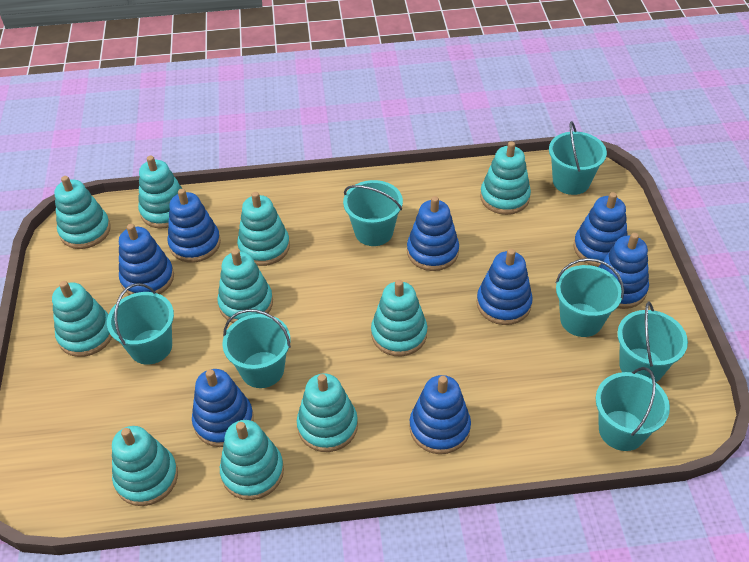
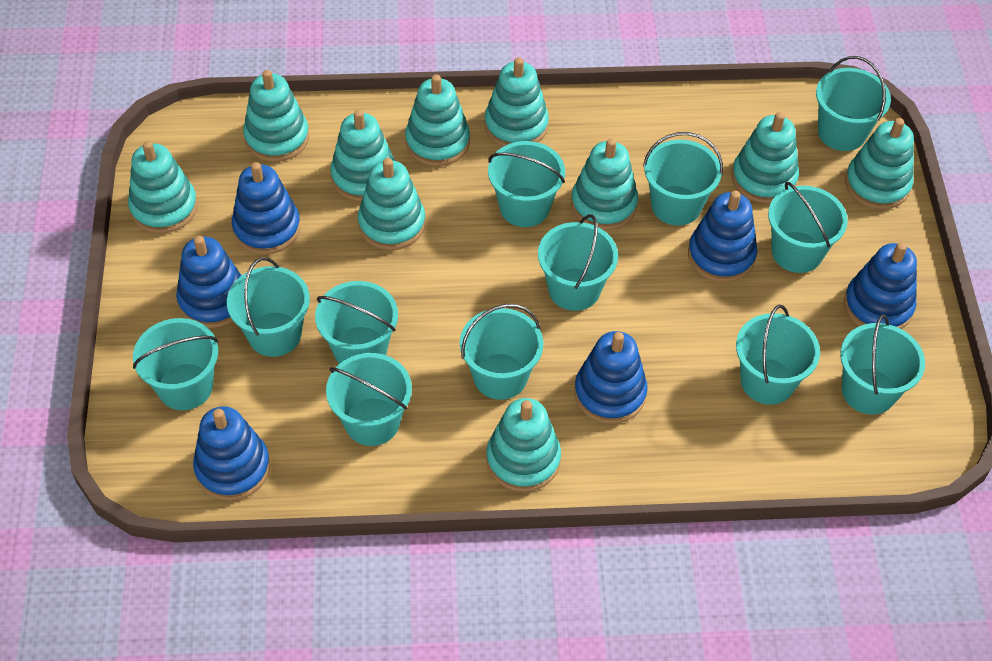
blue stacking toy: 8 -> 6
turquoise bucket: 7 -> 12

